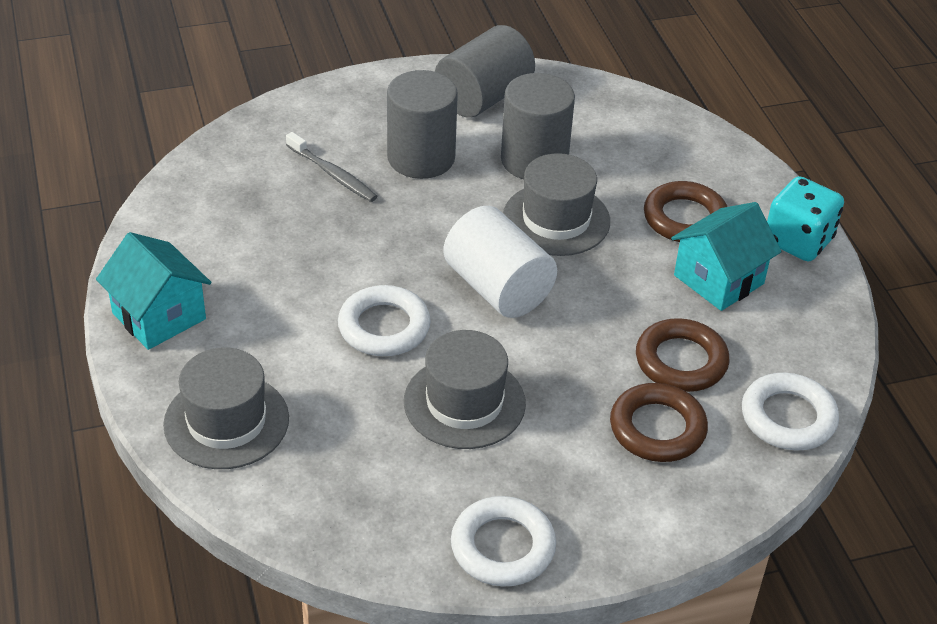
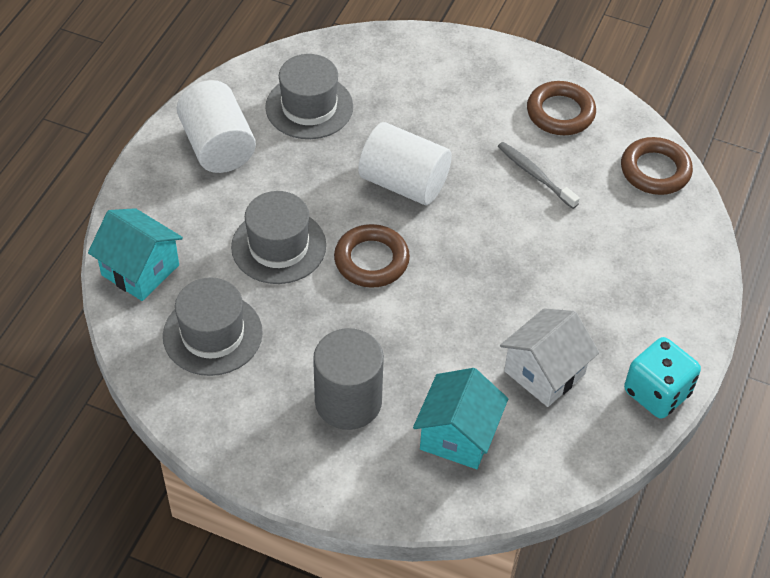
grey cylinder: 3 -> 1
white cylinder: 1 -> 2
white house: 0 -> 1
white ring: 3 -> 0

